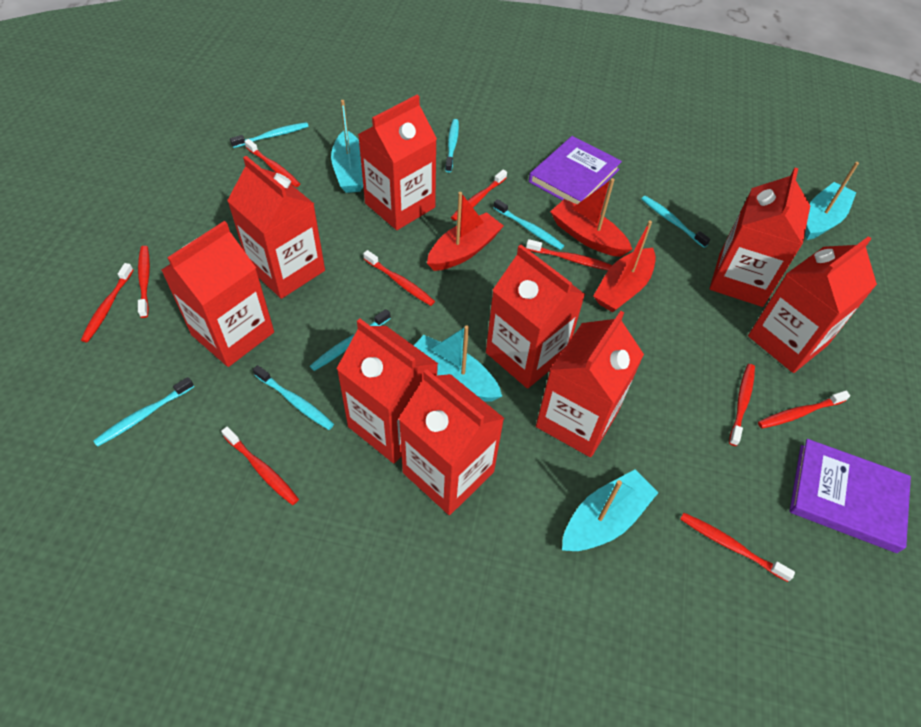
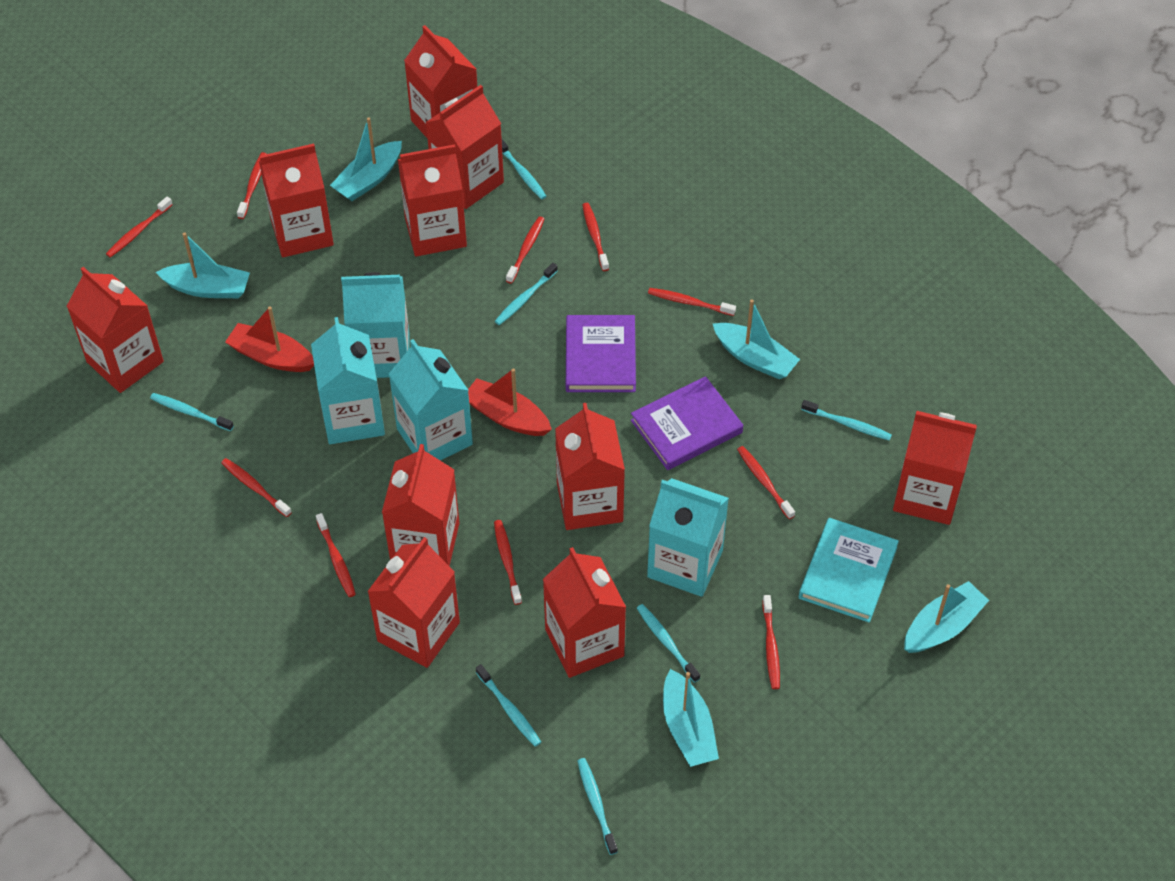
red boat: 3 -> 2
red carton: 9 -> 10
turquoise boat: 4 -> 5
turquoise book: 0 -> 1
turquoise carton: 0 -> 4

